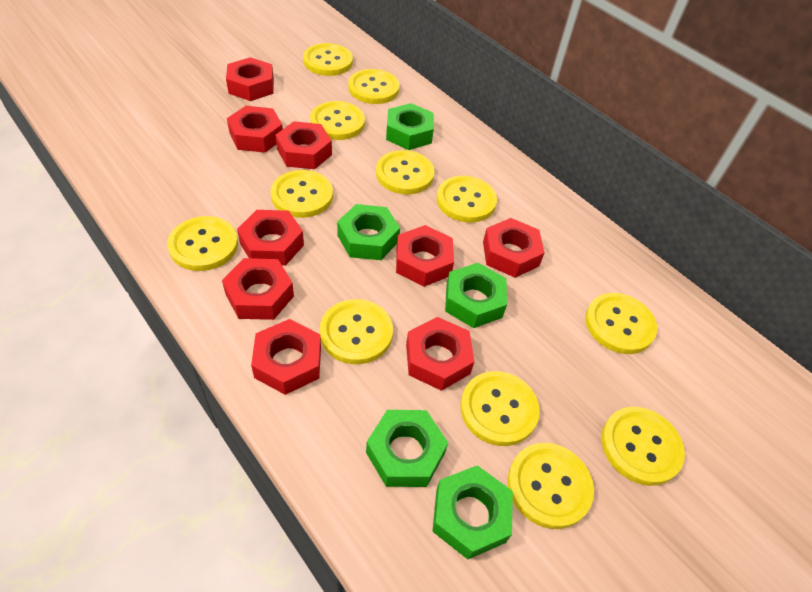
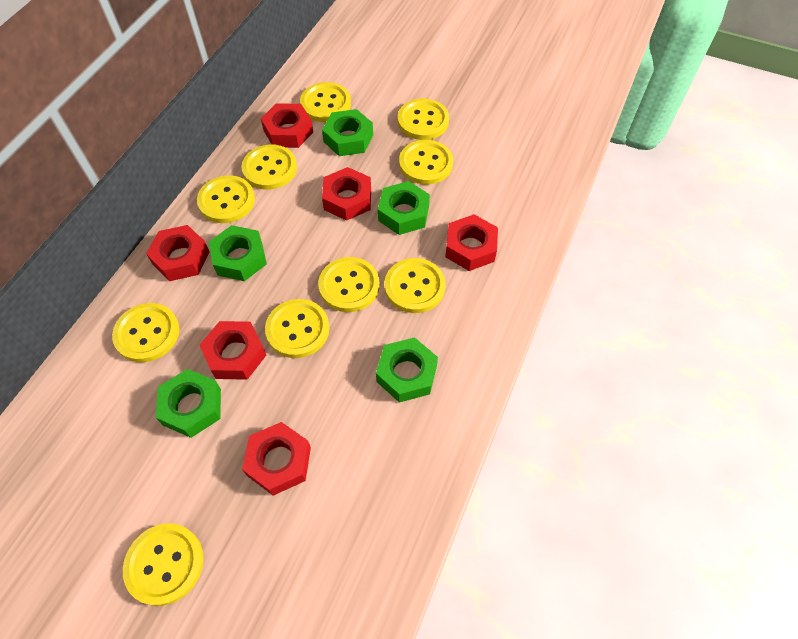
red nut: 9 -> 6
yellow button: 12 -> 10

